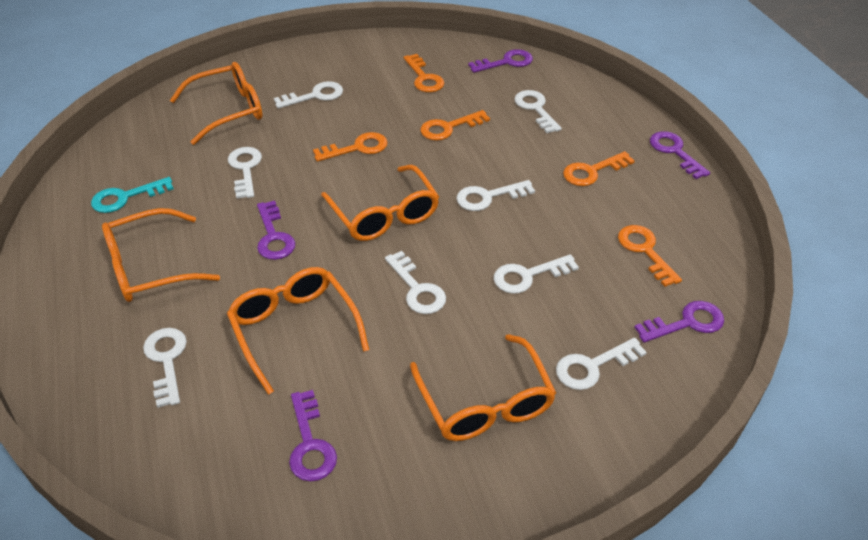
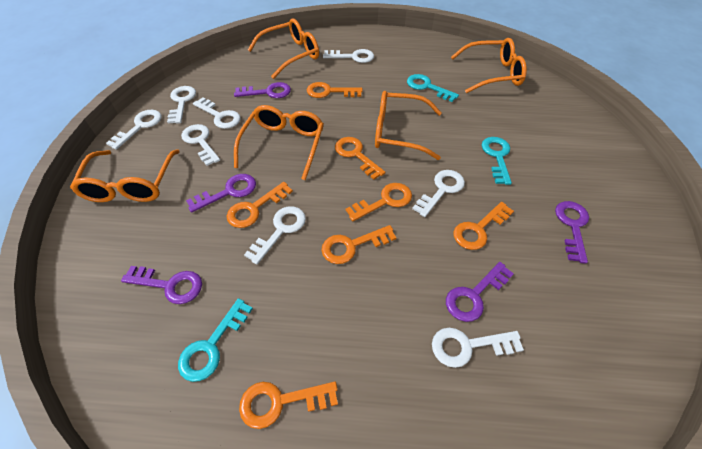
orange key: 5 -> 7
turquoise key: 1 -> 3

